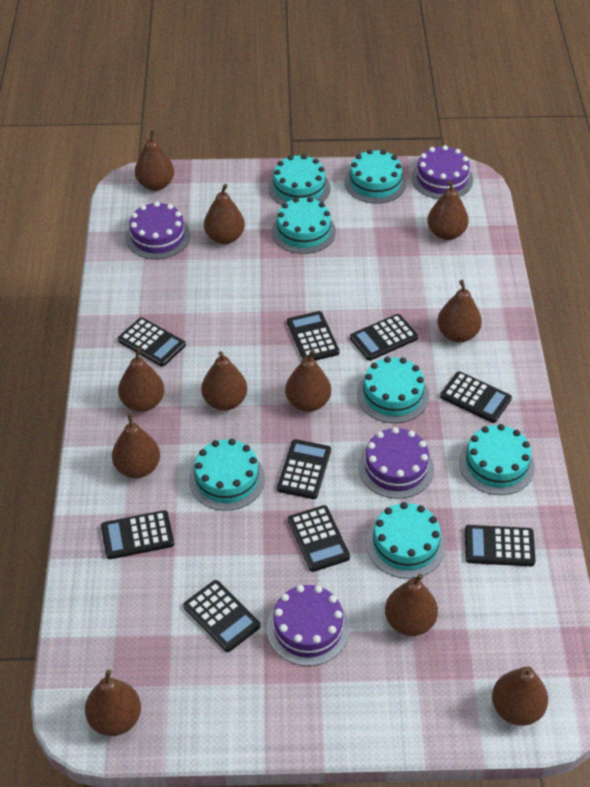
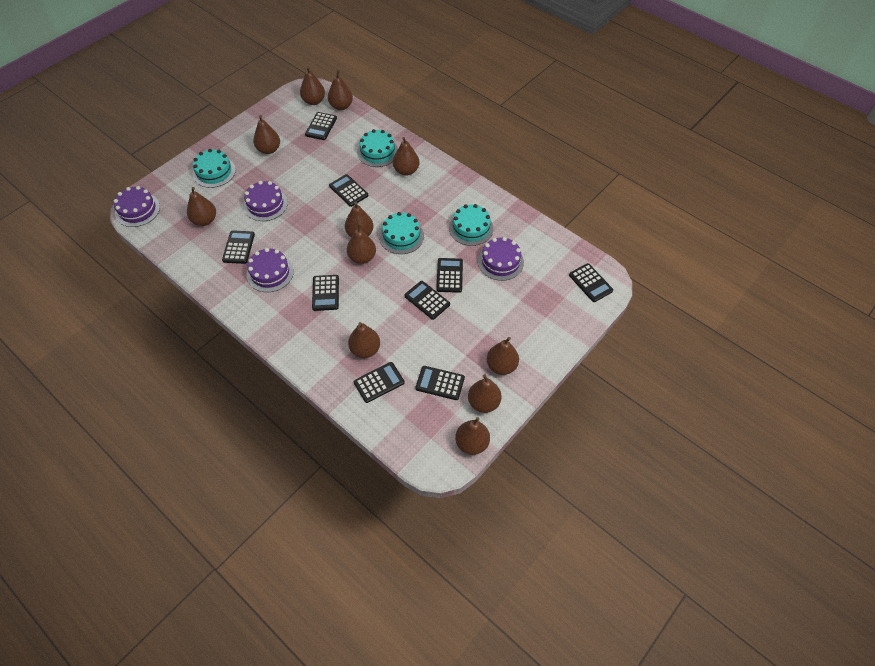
turquoise cake: 7 -> 4

